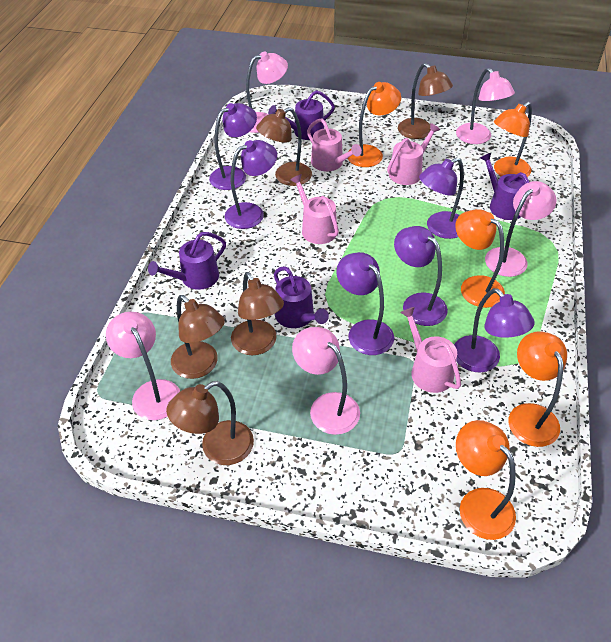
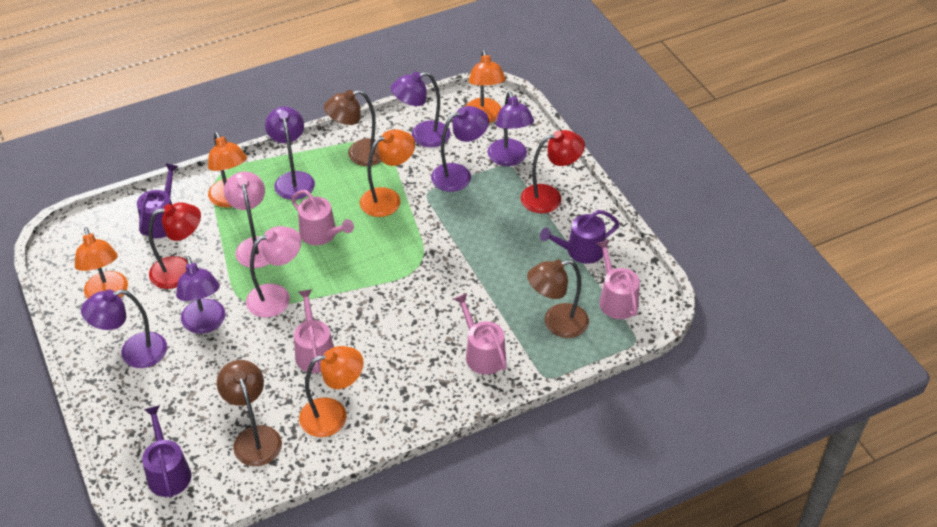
brown lamp: 5 -> 3
pink lamp: 5 -> 2
purple watering can: 4 -> 3
red lamp: 0 -> 2

